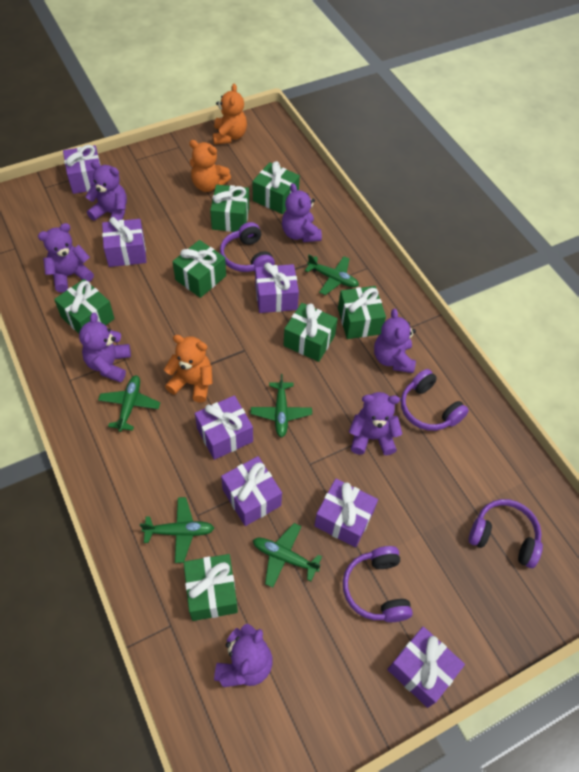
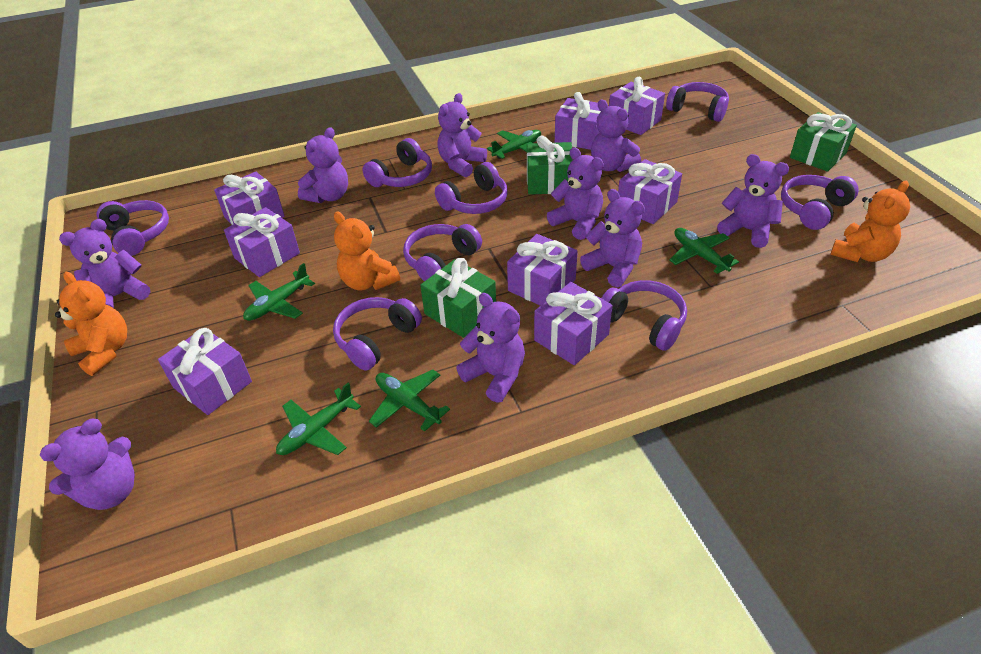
green gift: 7 -> 3
purple gift: 7 -> 8
purple headphones: 4 -> 8
purple teddy bear: 7 -> 9

